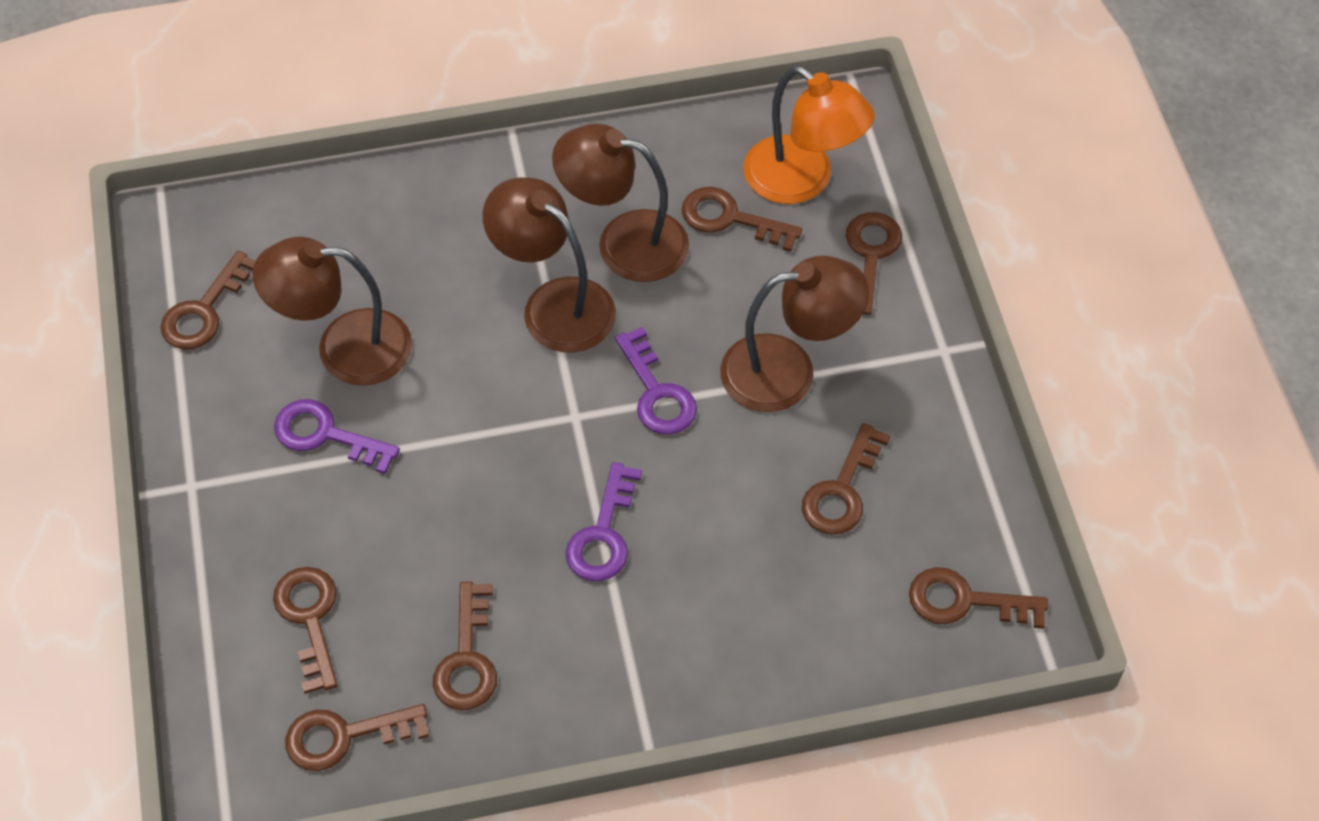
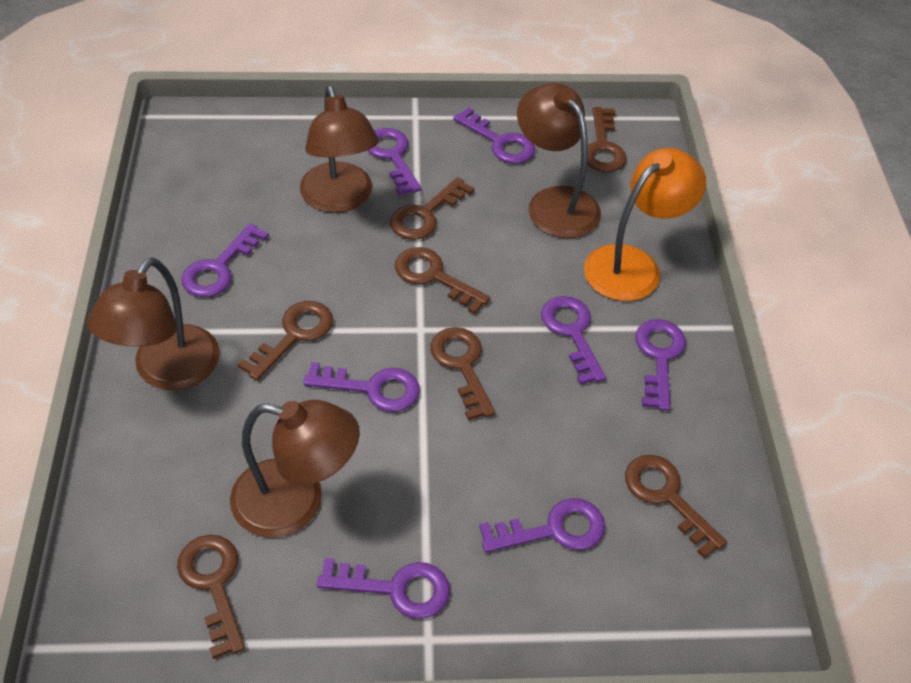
brown key: 8 -> 7
purple key: 3 -> 8

